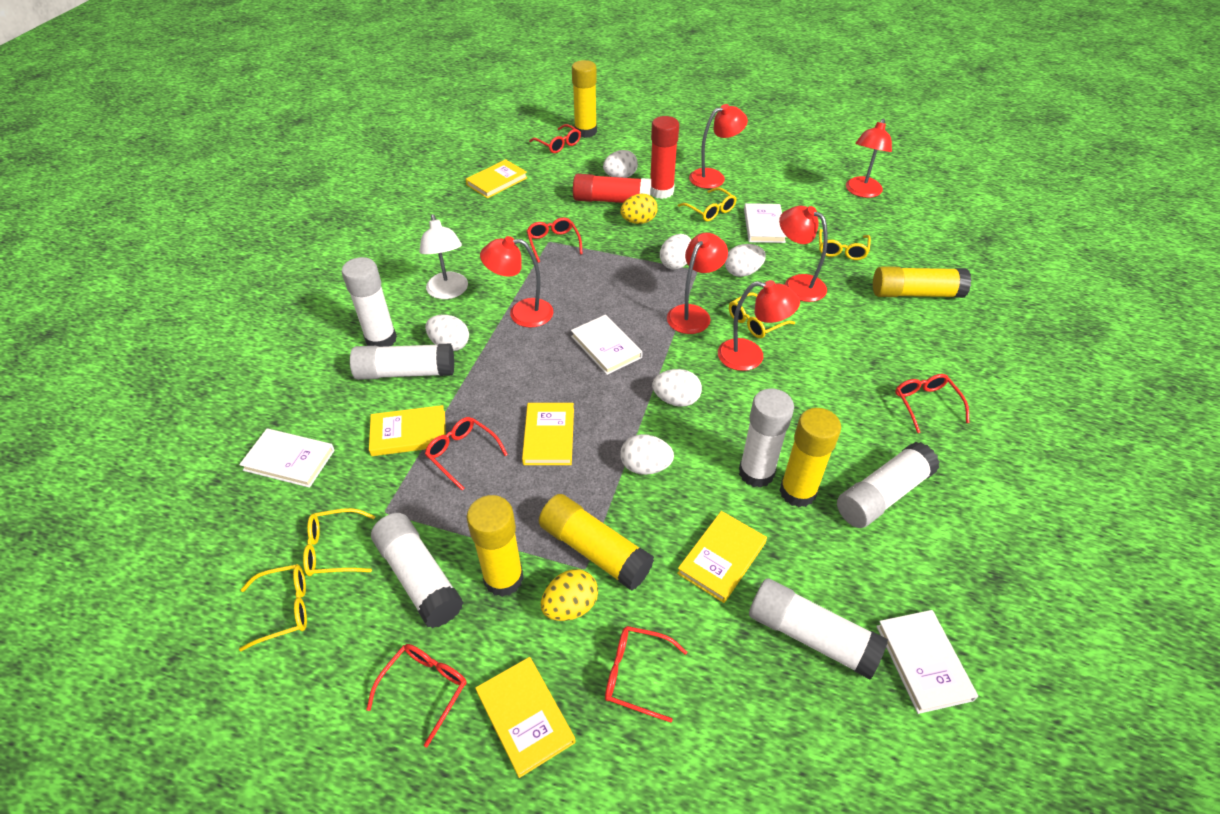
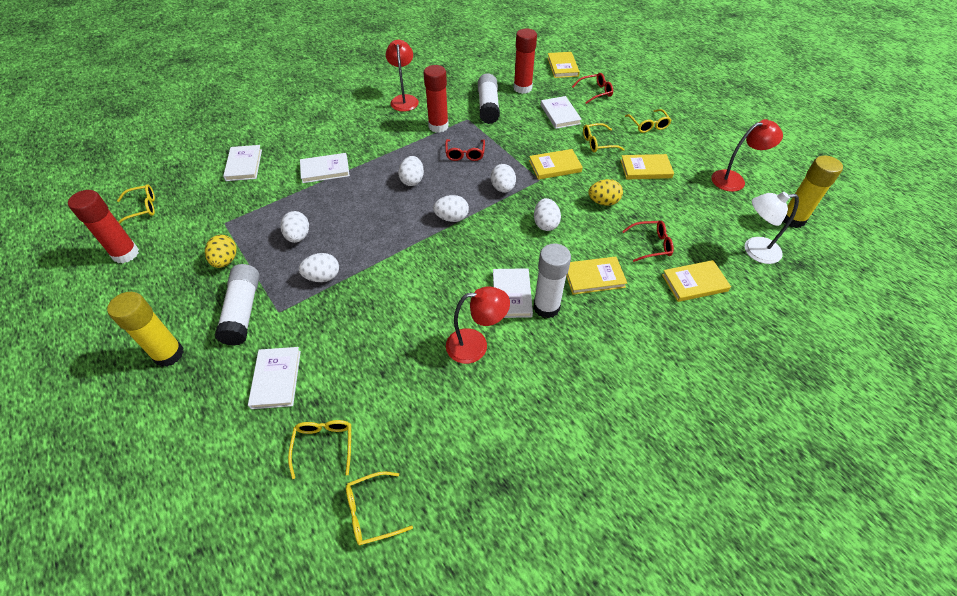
red glasses: 6 -> 3
red glue stick: 2 -> 3
red lamp: 6 -> 3
white book: 4 -> 5
white glue stick: 6 -> 3
yellow glue stick: 5 -> 2

